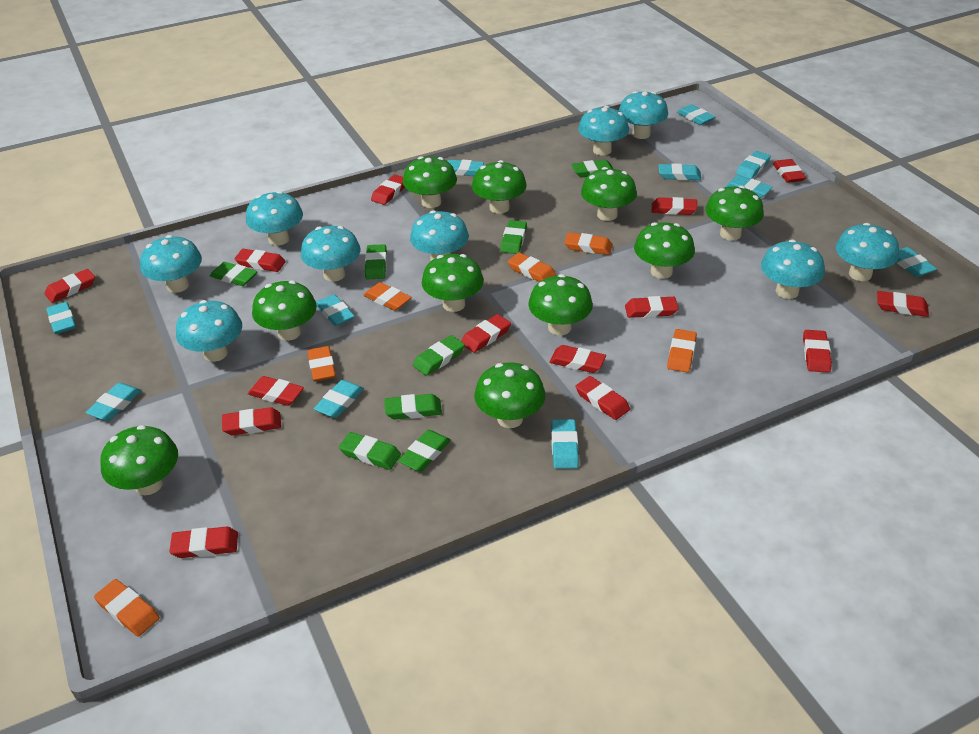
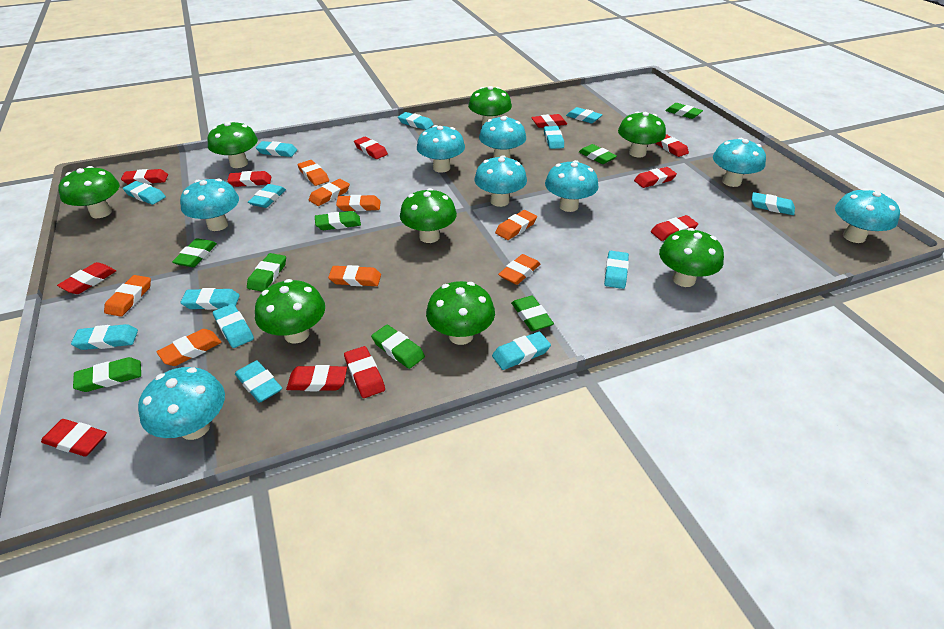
green mushroom: 10 -> 8
orange eraser: 6 -> 8
red eraser: 14 -> 11
turquoise eraser: 11 -> 13
turquoise mushroom: 9 -> 8

